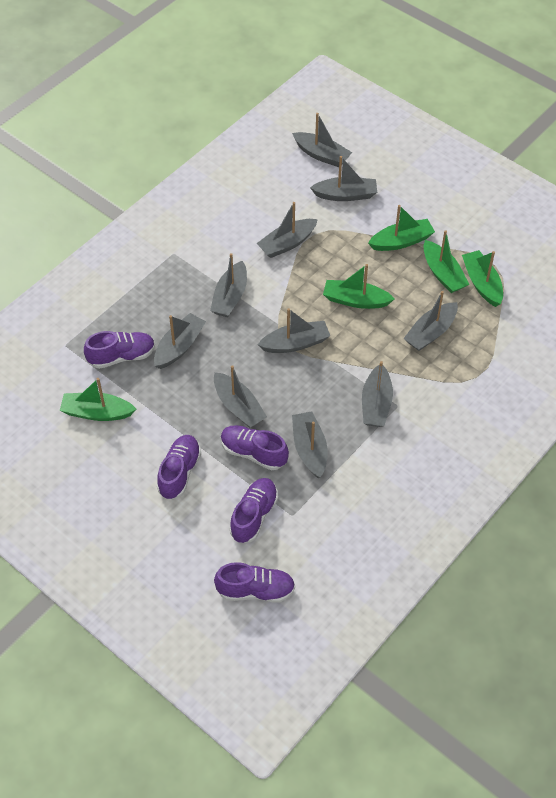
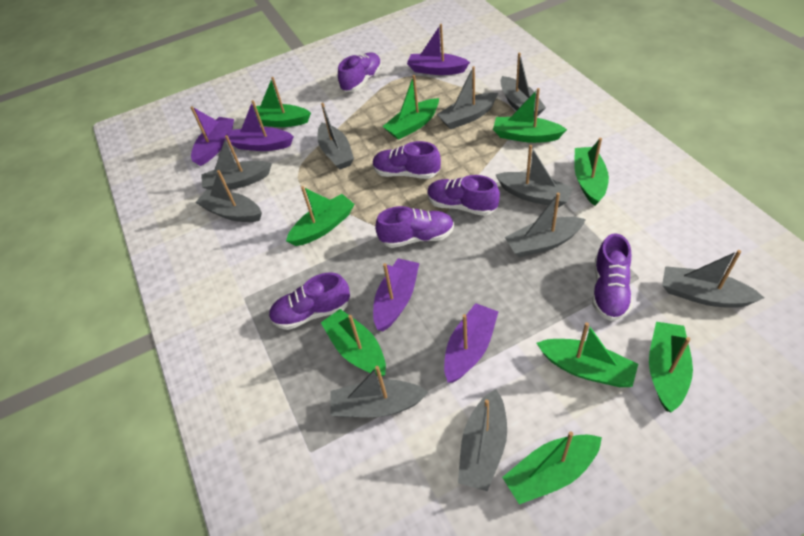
green boat: 5 -> 9
purple boat: 0 -> 5
purple shoe: 5 -> 6

